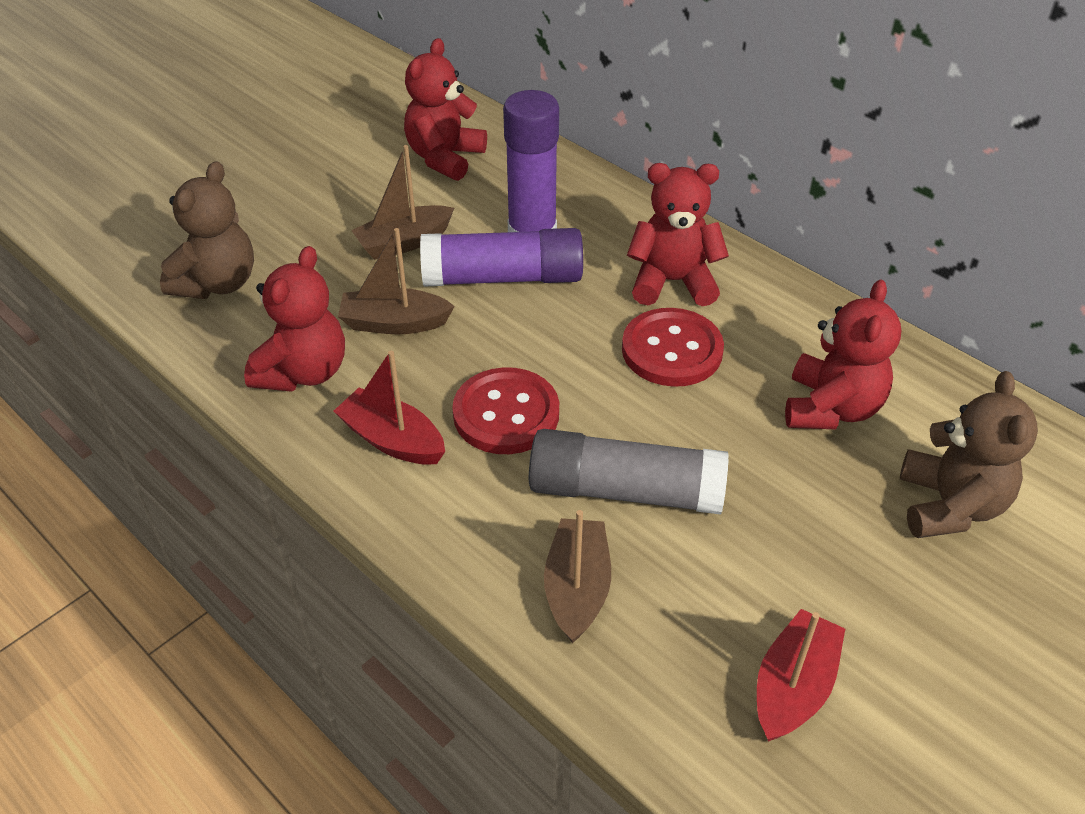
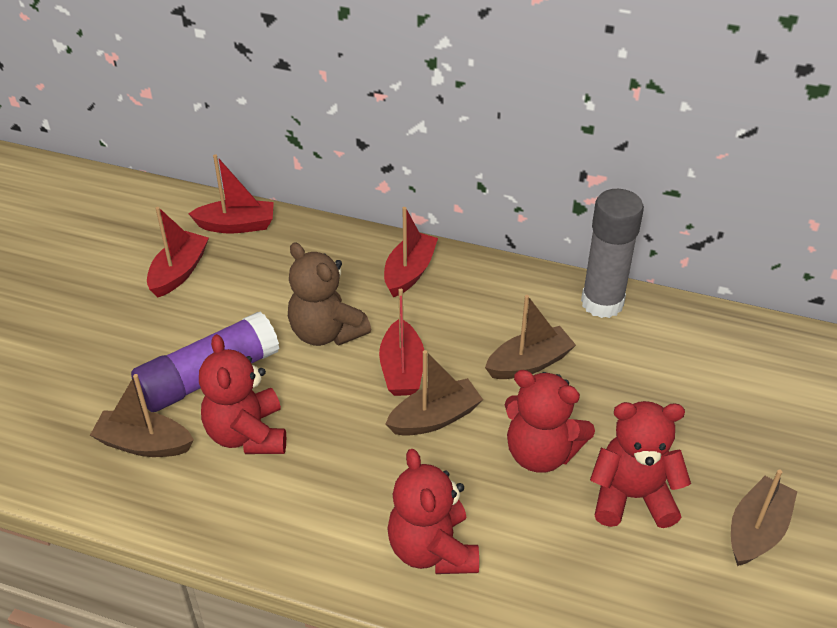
brown boat: 3 -> 4
brown teddy bear: 2 -> 1
purple glue stick: 2 -> 1
red boat: 2 -> 4
red button: 2 -> 0

